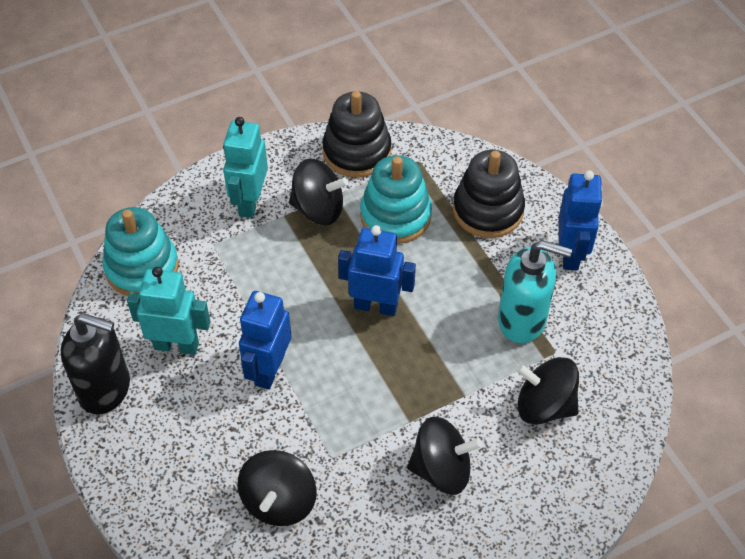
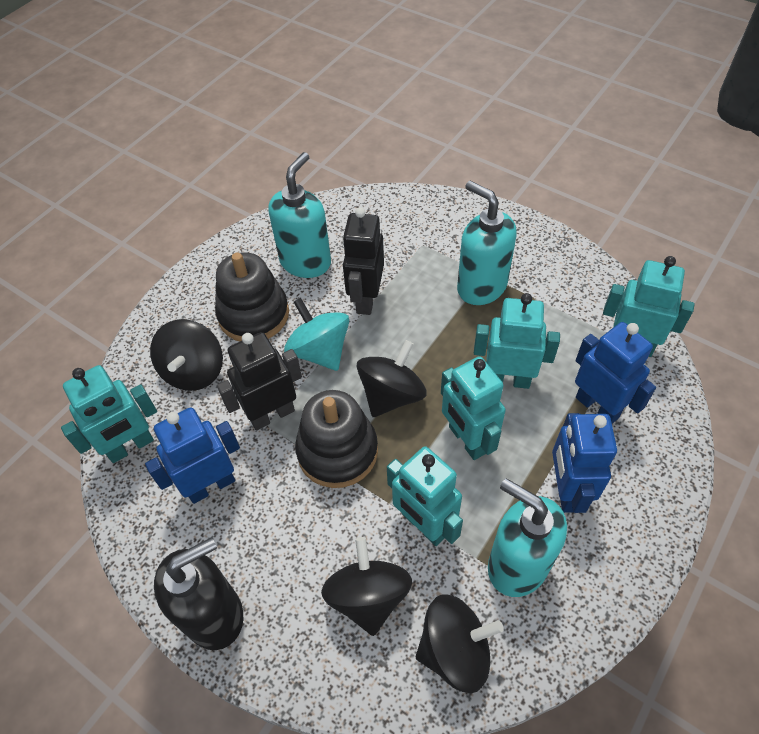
black robot: 0 -> 2
turquoise robot: 2 -> 5
turquoise soap dispenser: 1 -> 3
turquoise spinning top: 0 -> 1
turquoise stacking toy: 2 -> 0

